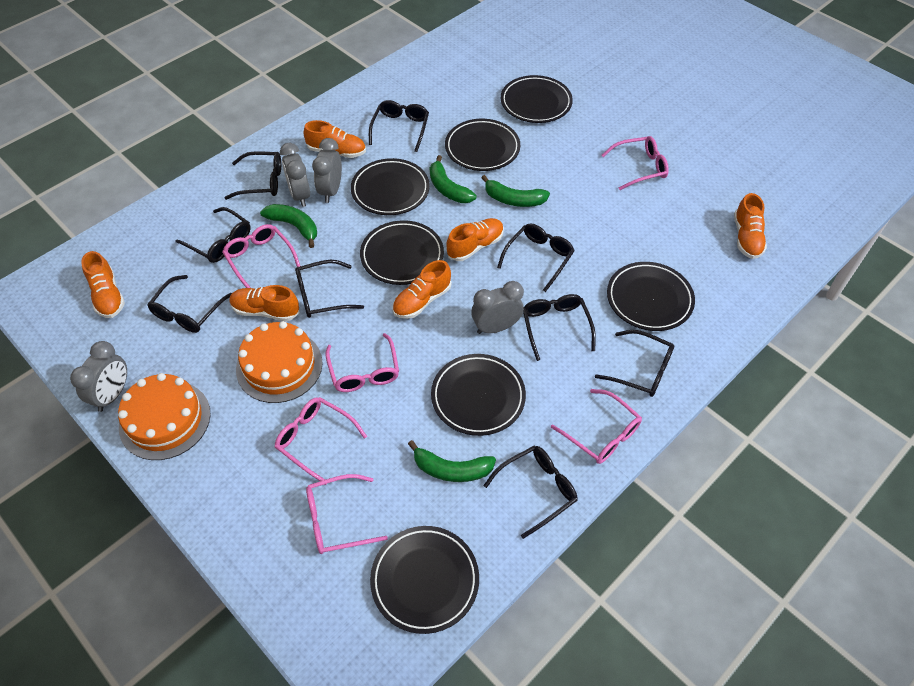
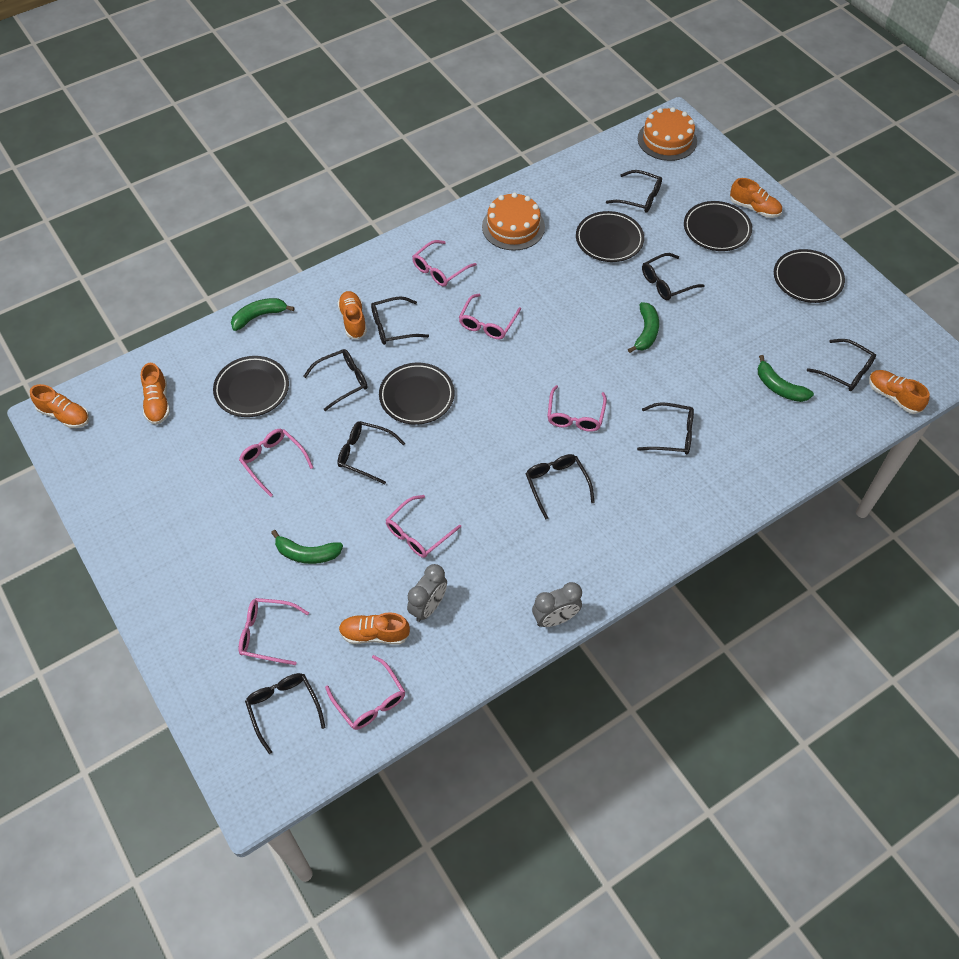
black plate: 7 -> 5
grey clock: 4 -> 2
pink glasses: 6 -> 7

